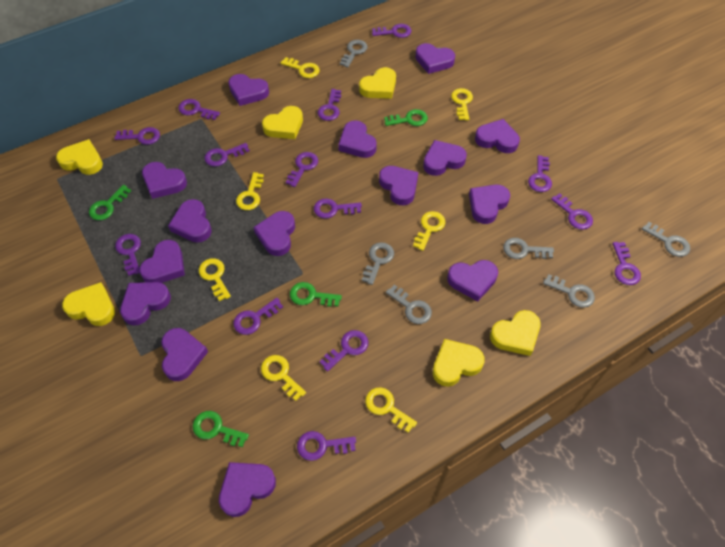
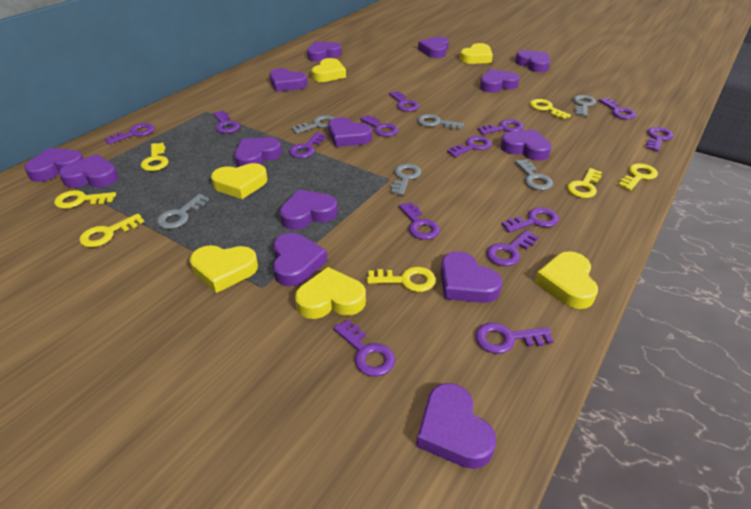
green key: 4 -> 0
purple heart: 15 -> 14

